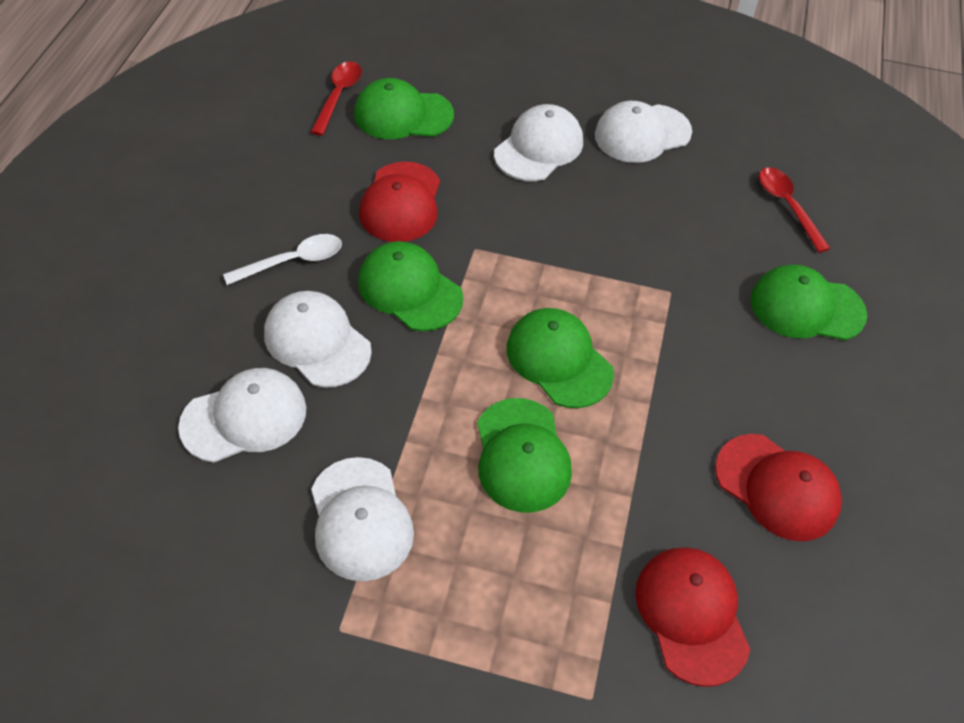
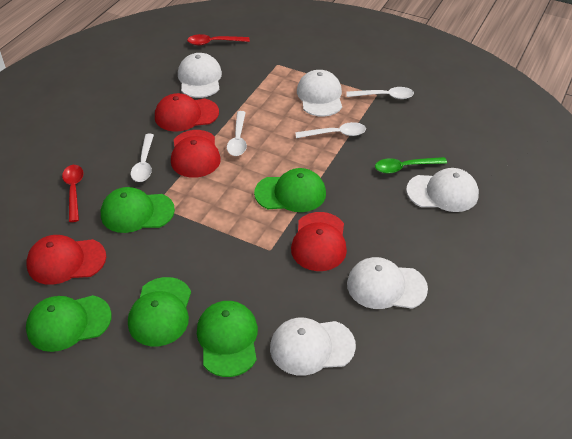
green spoon: 0 -> 1
red cap: 3 -> 4
white spoon: 1 -> 4

